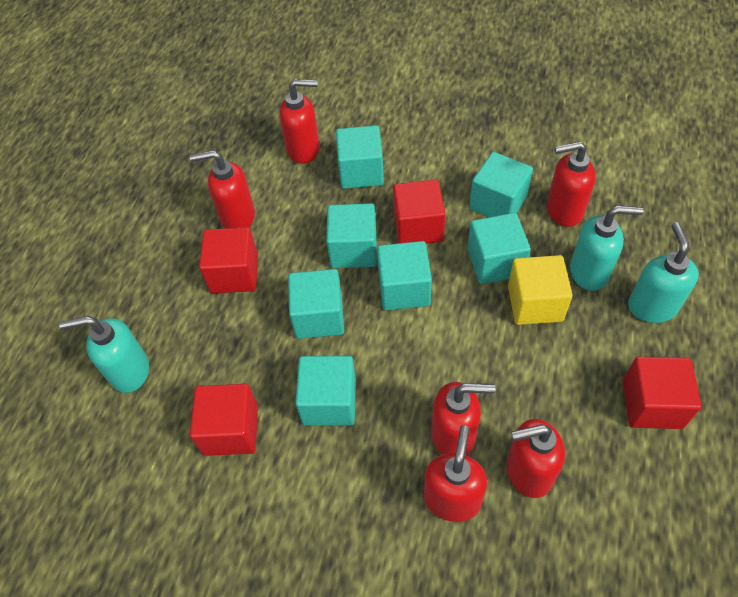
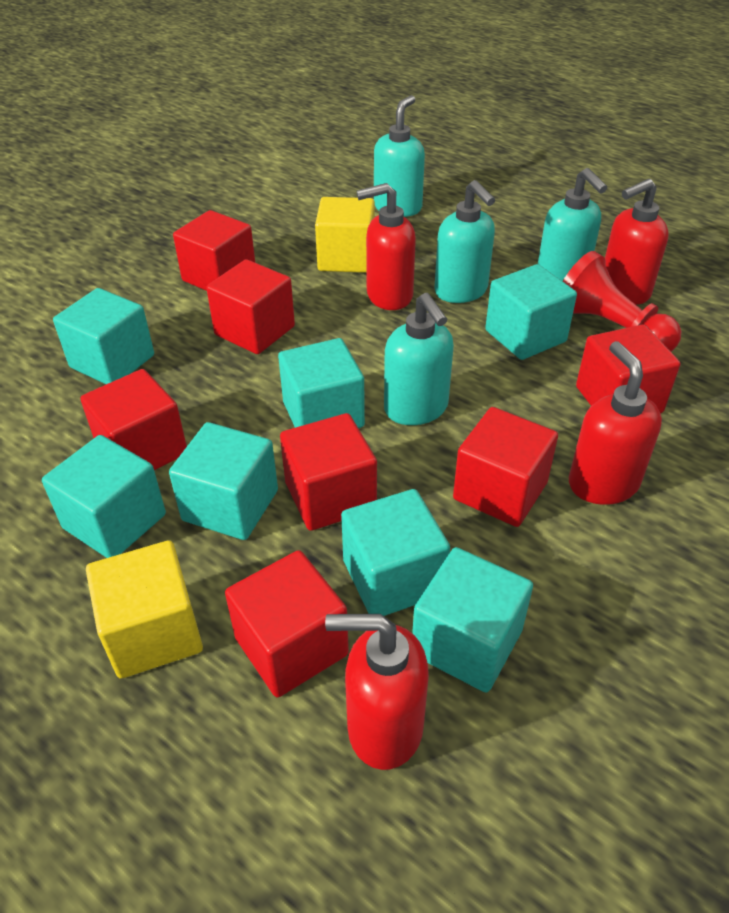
red cube: 4 -> 7
red pawn: 0 -> 1
red soap dispenser: 6 -> 4
turquoise soap dispenser: 3 -> 4
yellow cube: 1 -> 2

